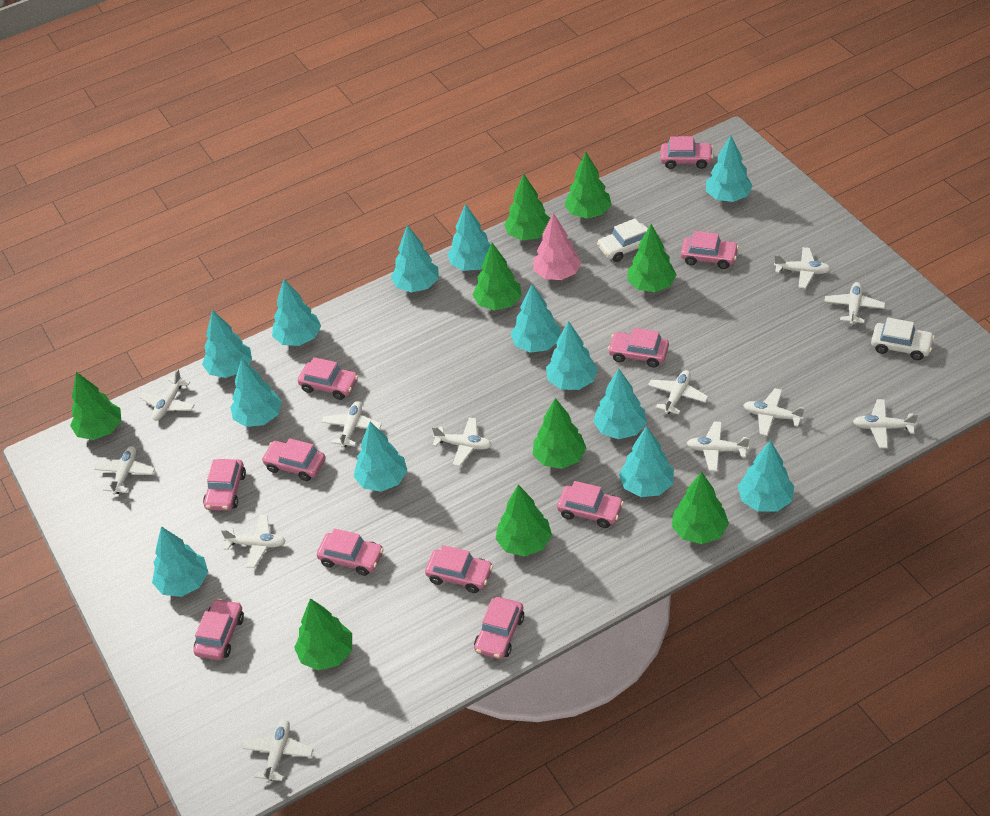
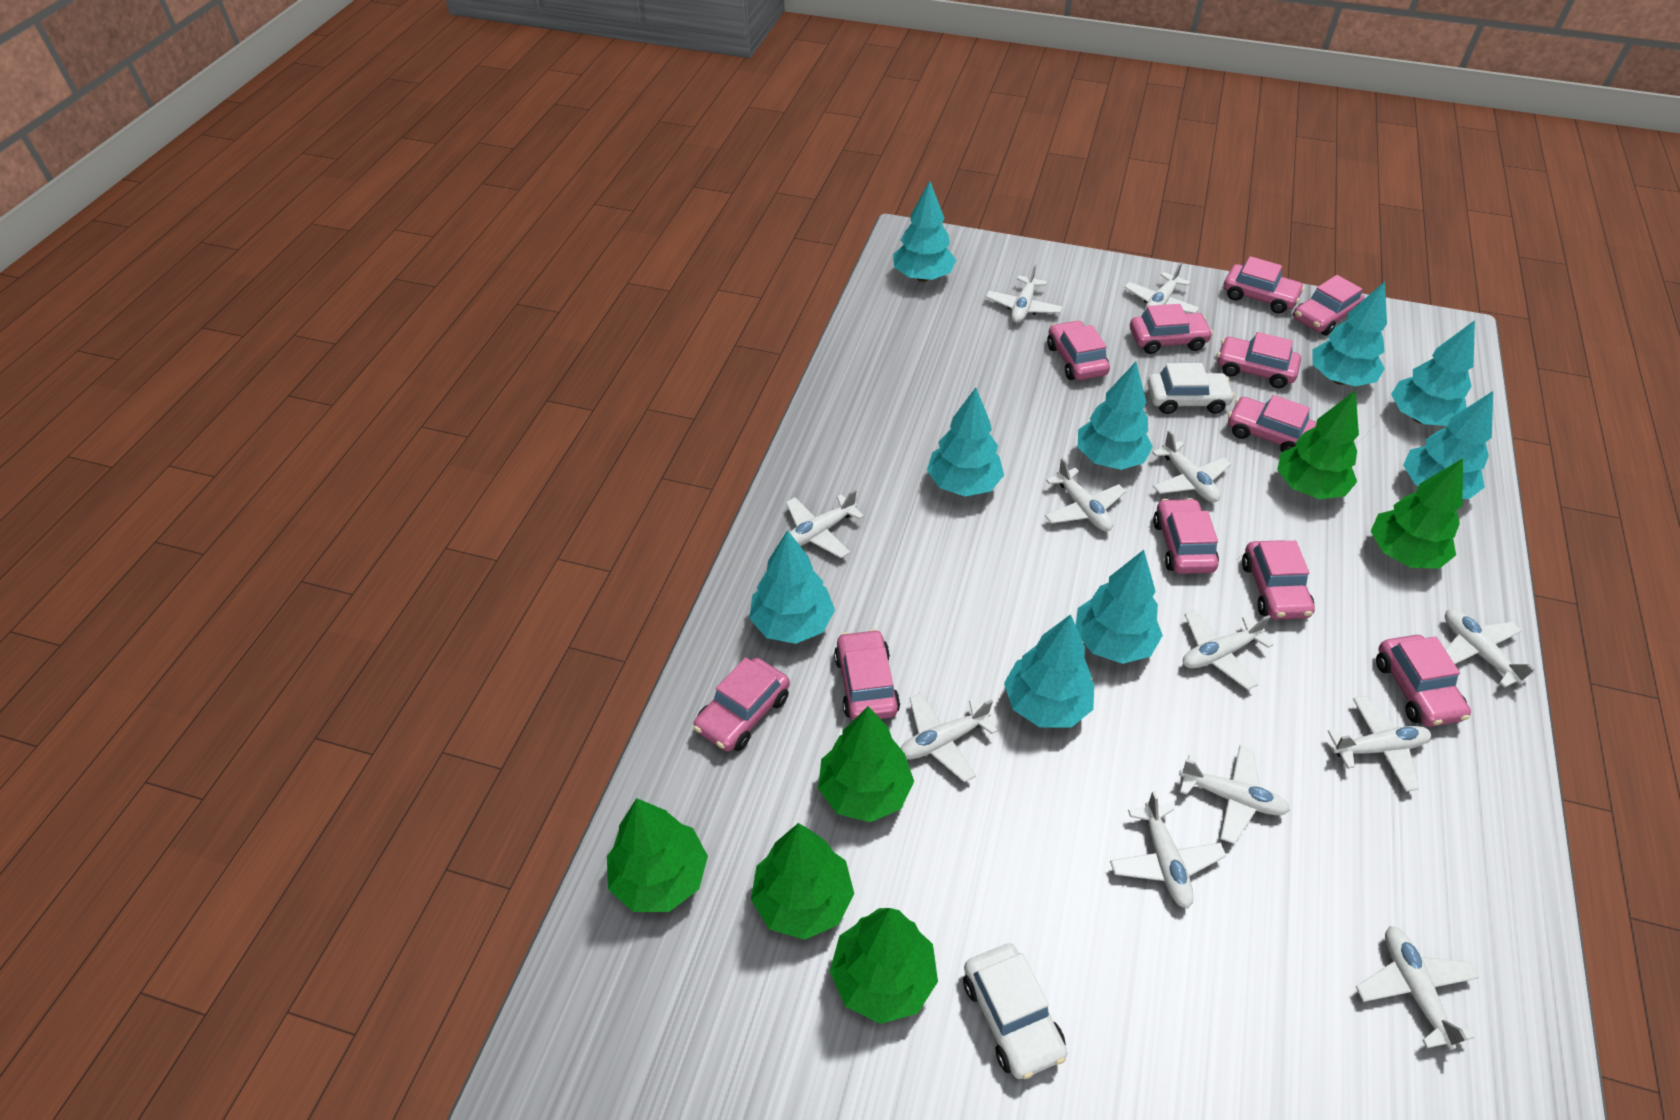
green tree: 9 -> 6
pink tree: 1 -> 0
turquoise tree: 13 -> 9

